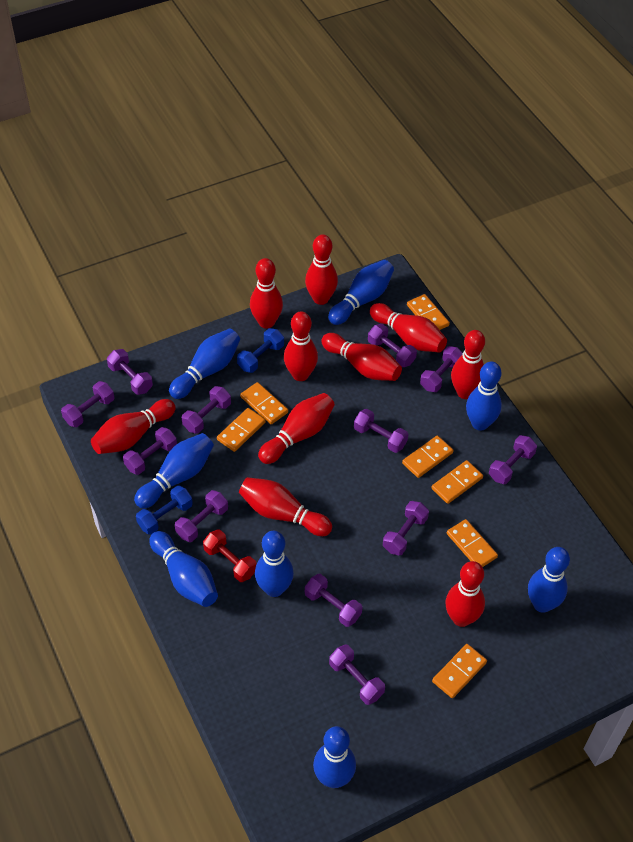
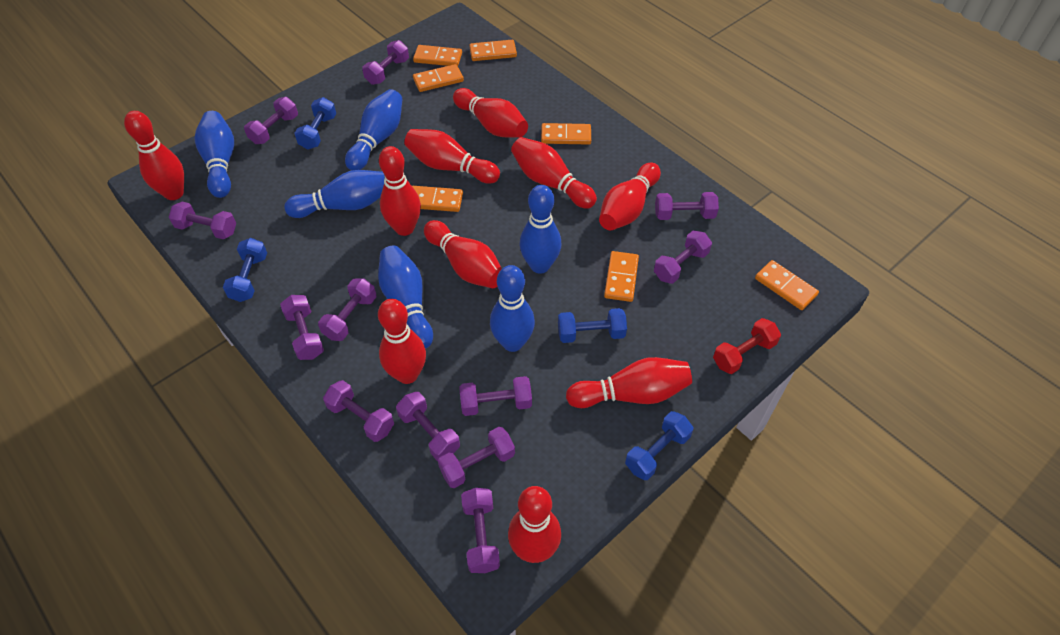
blue bowling pin: 8 -> 6
blue dumbbell: 2 -> 4

